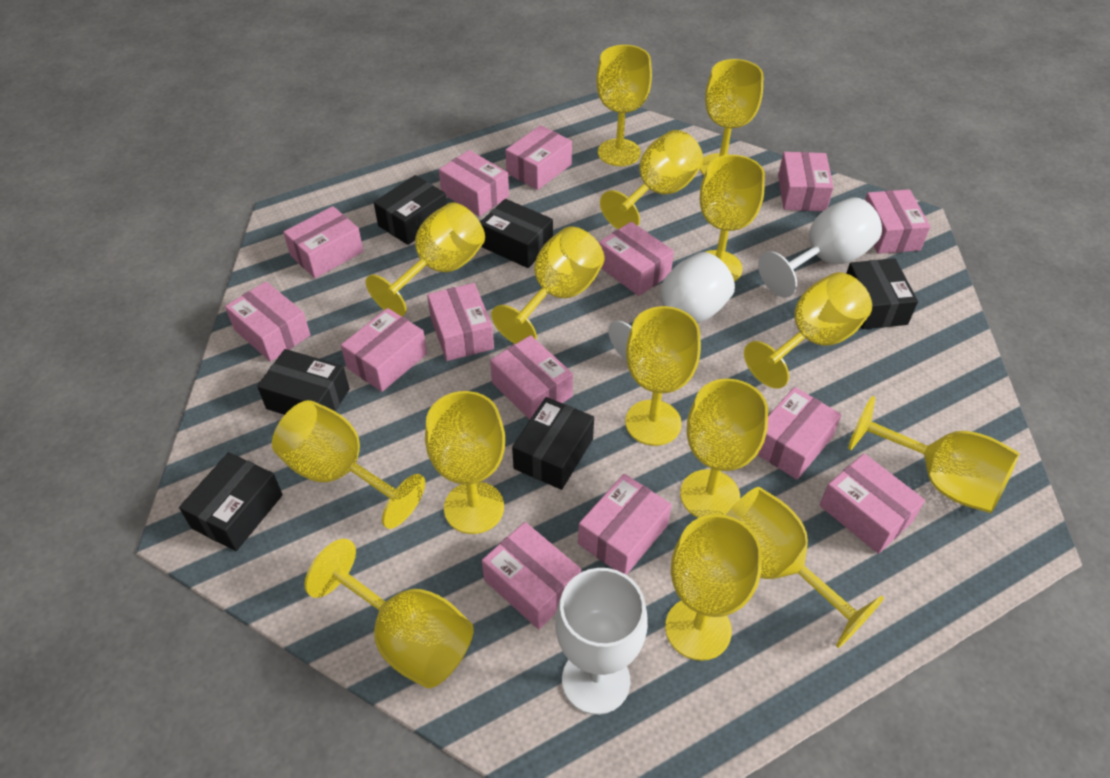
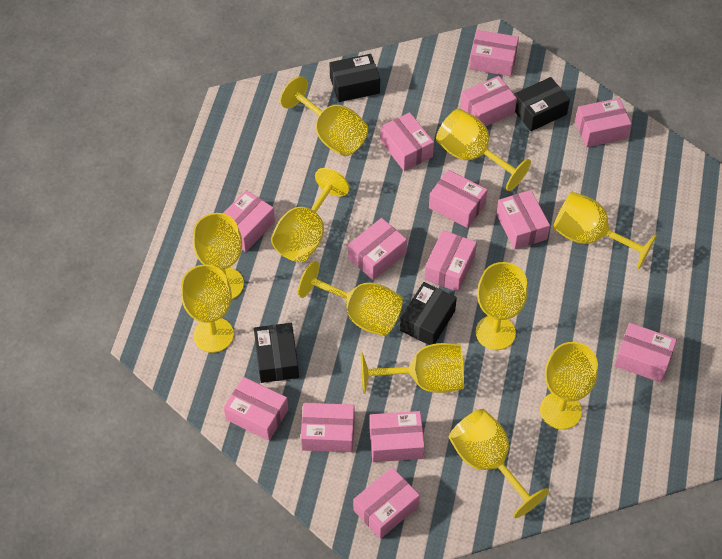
black box: 6 -> 4
white goblet: 3 -> 0
yellow goblet: 15 -> 11

